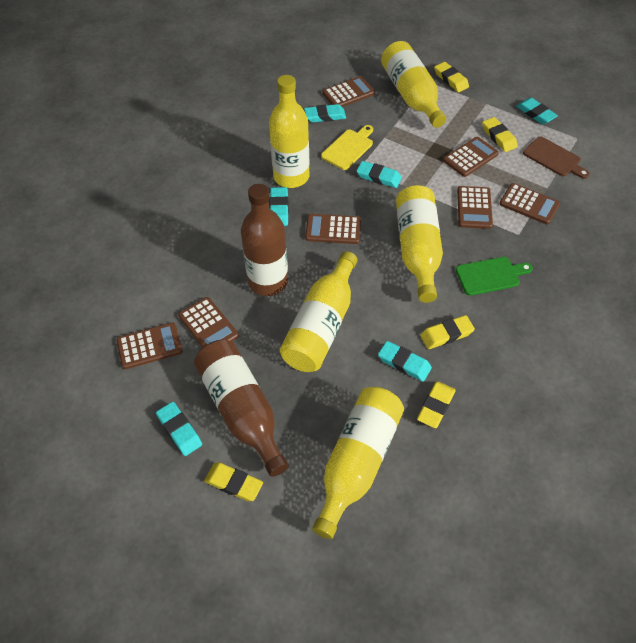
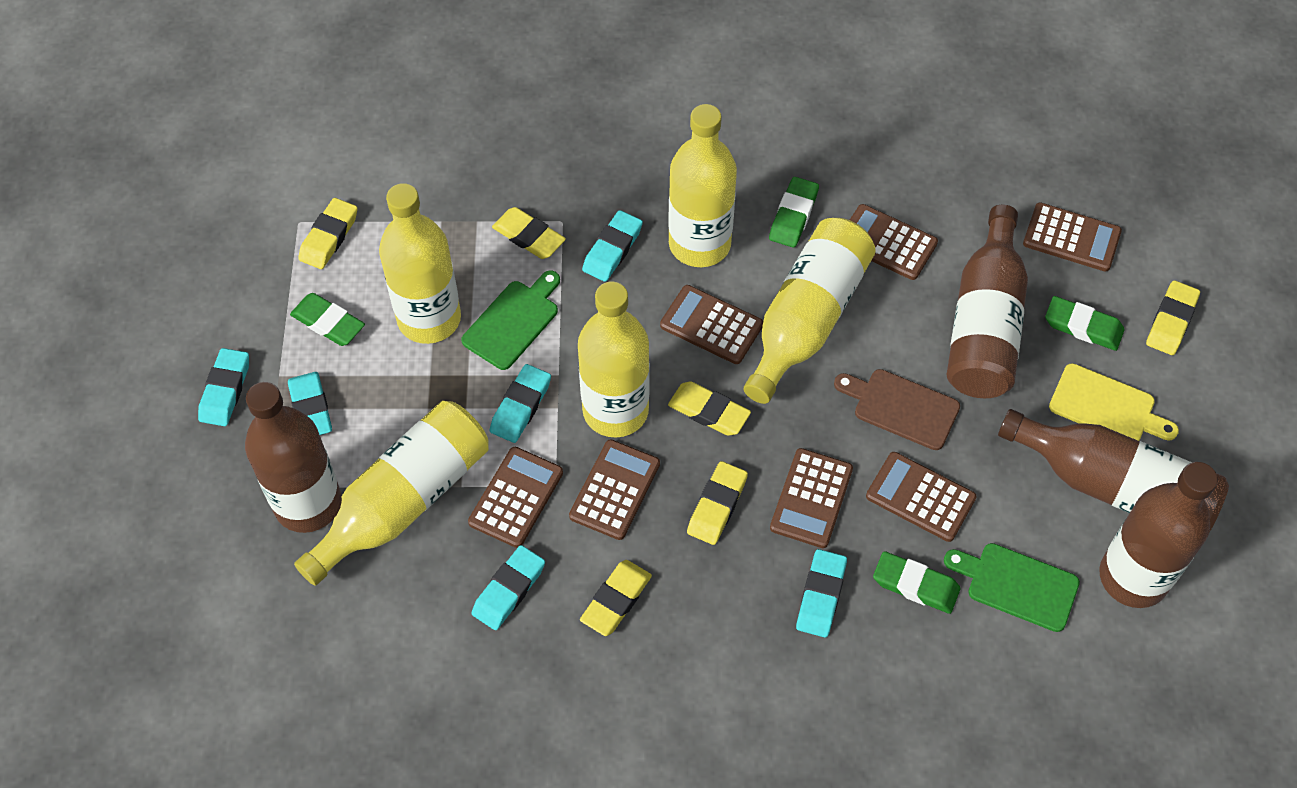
brown bottle: 2 -> 4
green cutting board: 1 -> 2
green eraser: 0 -> 4
yellow eraser: 5 -> 6

